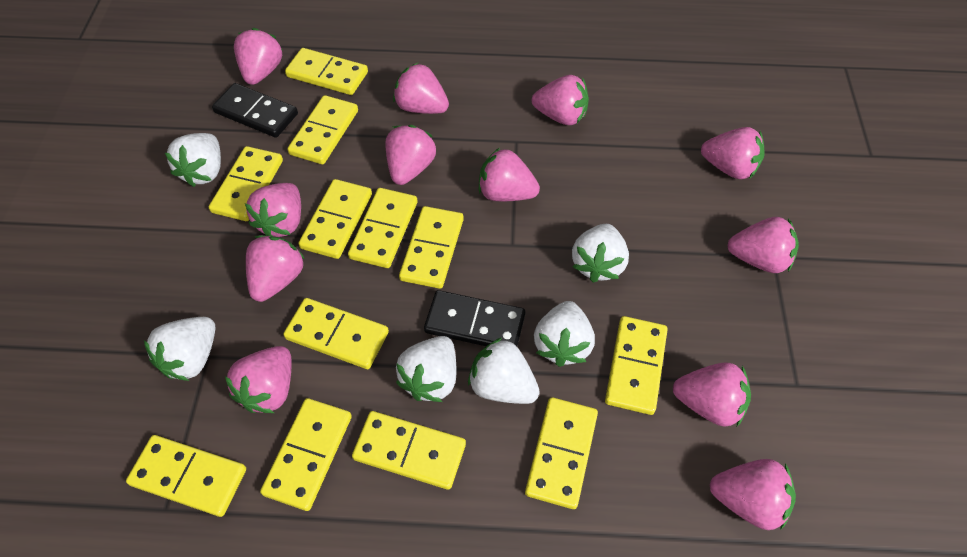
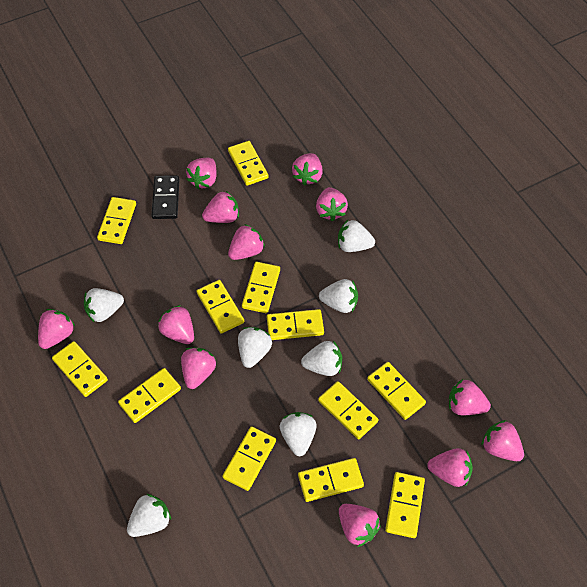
black domino: 2 -> 1
white strawberry: 6 -> 7

